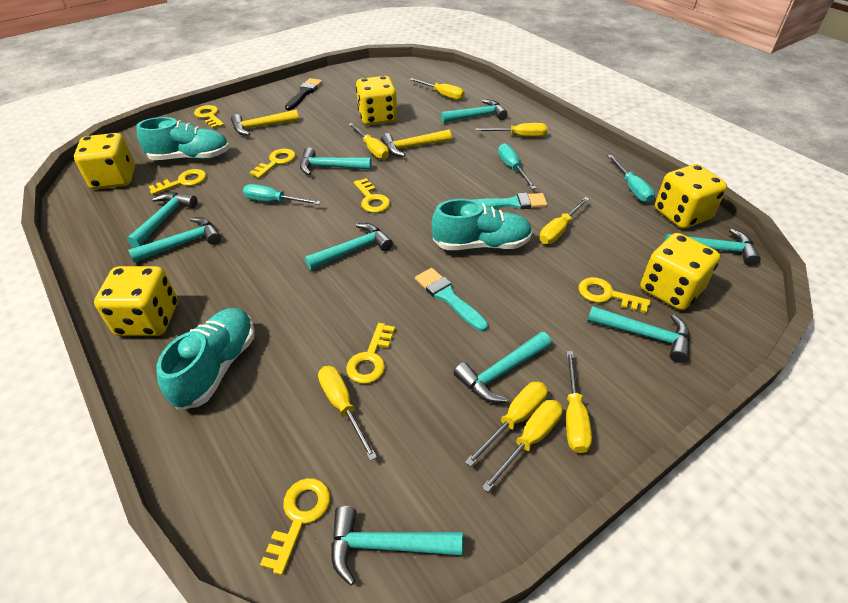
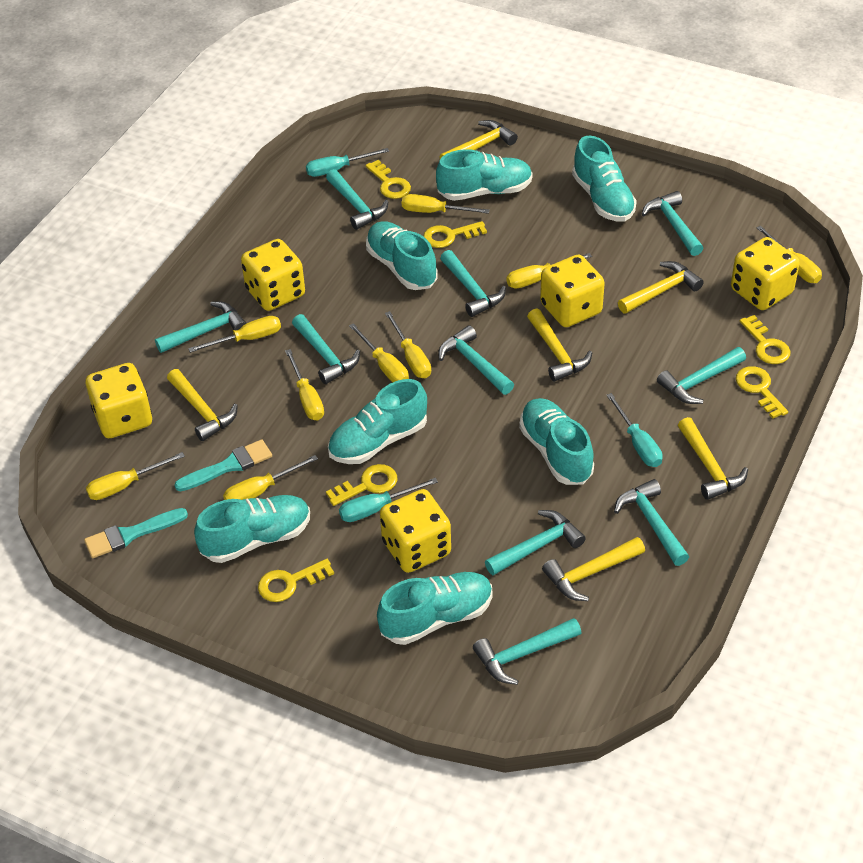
black brush: 1 -> 0
turquoise hammer: 9 -> 10
turquoise shoe: 3 -> 7
yellow hammer: 2 -> 6
yellow key: 7 -> 6
yellow screwdriver: 8 -> 9

